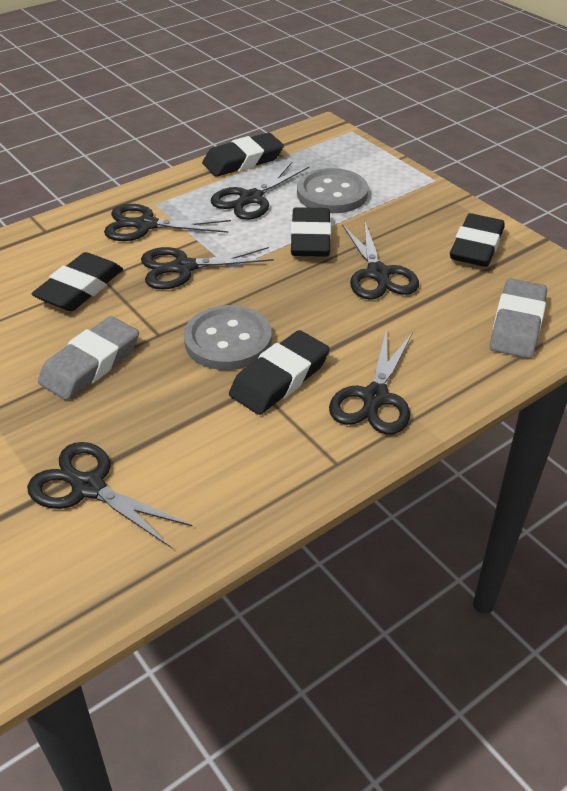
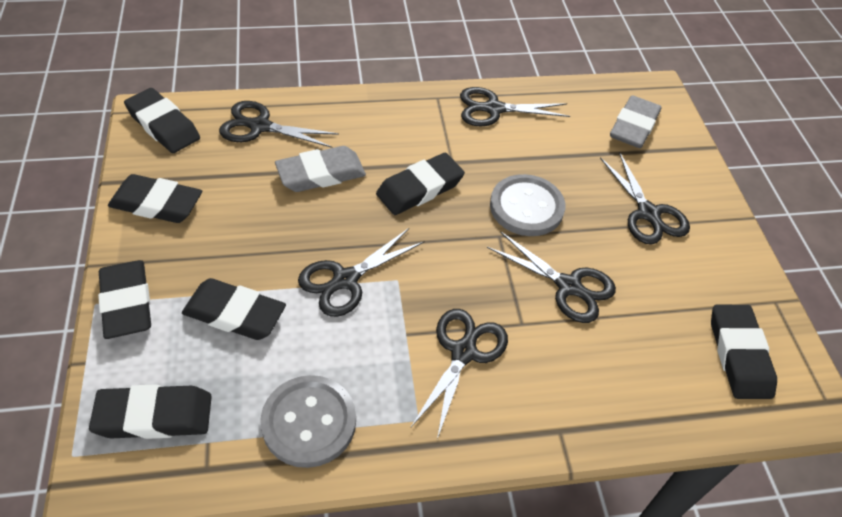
black eraser: 5 -> 7

